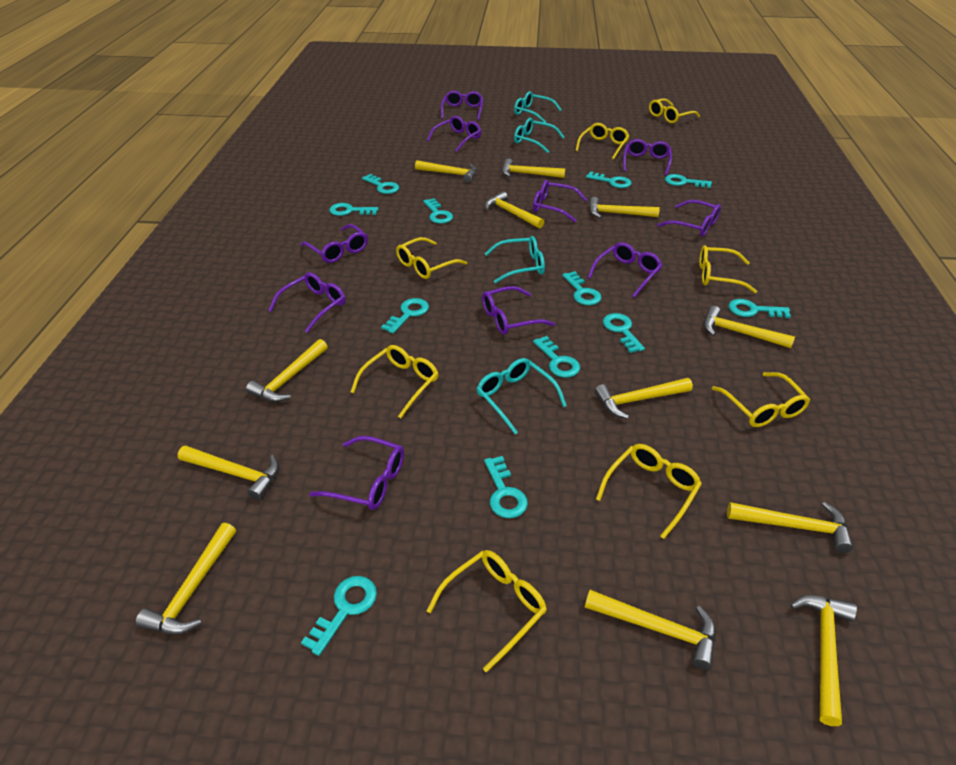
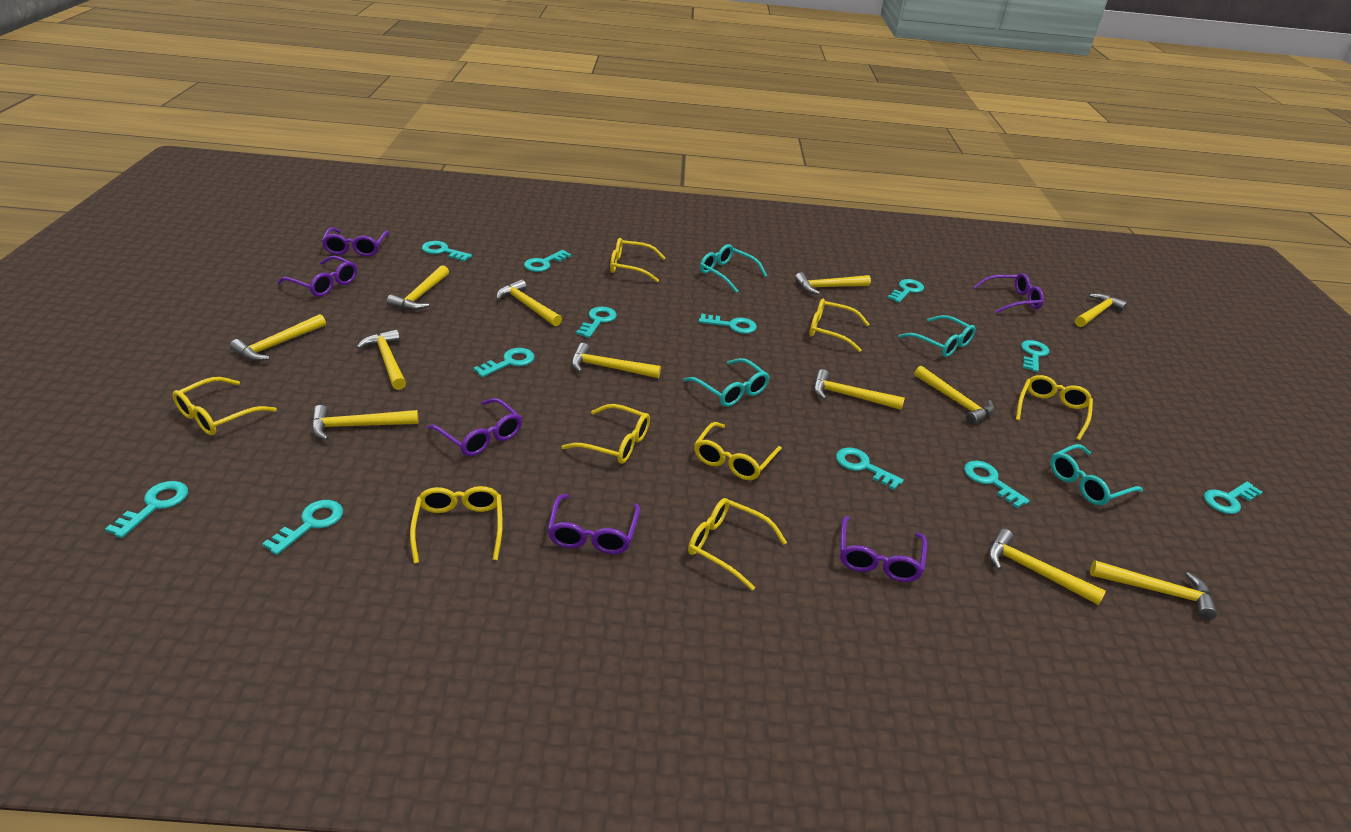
purple glasses: 10 -> 6

